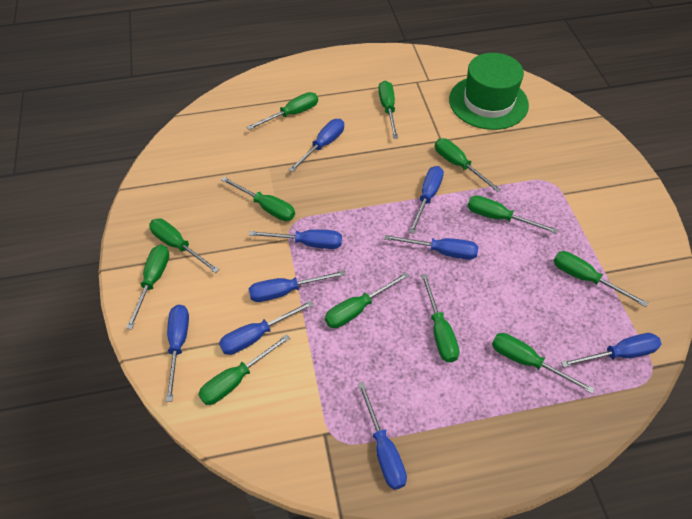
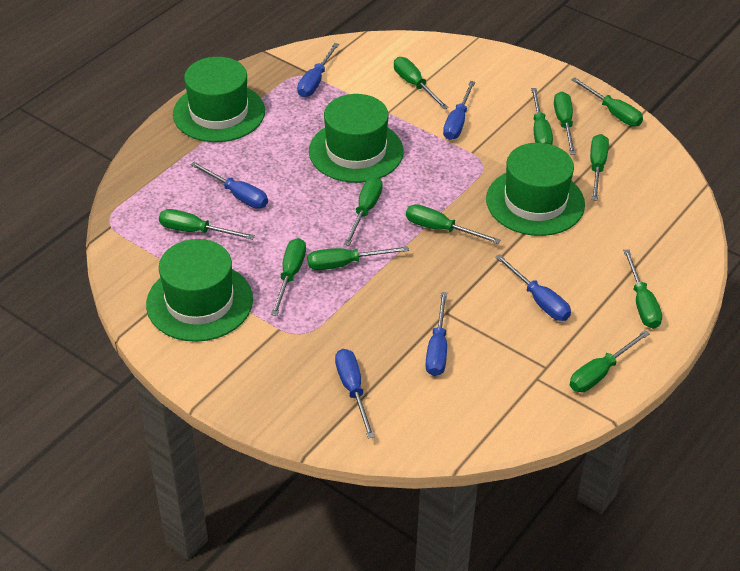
blue screwdriver: 9 -> 6
green hat: 1 -> 4

